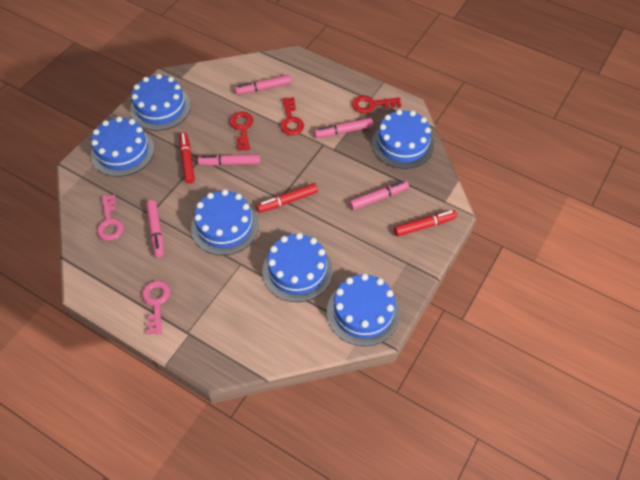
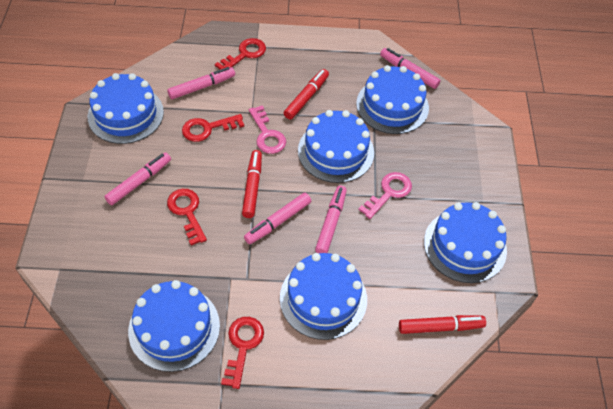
red key: 3 -> 4

